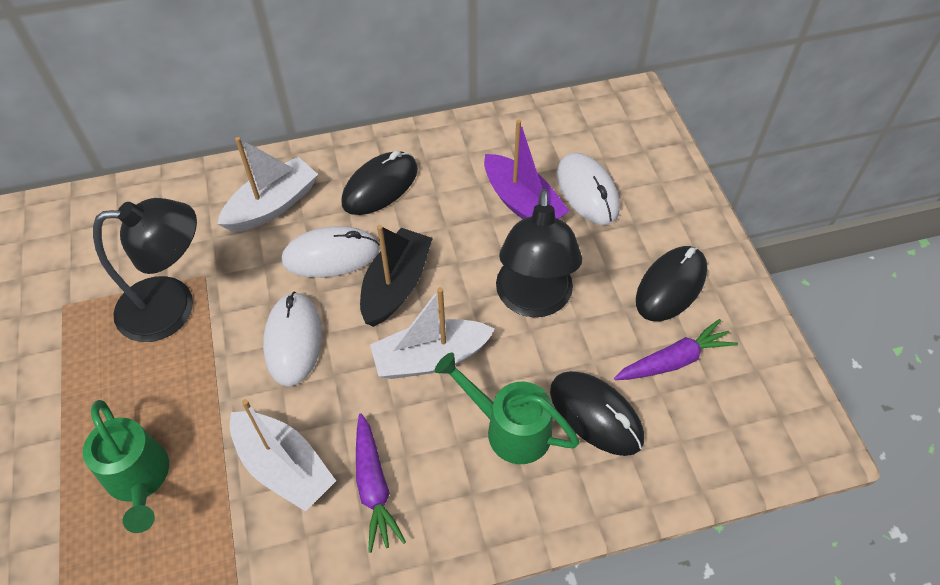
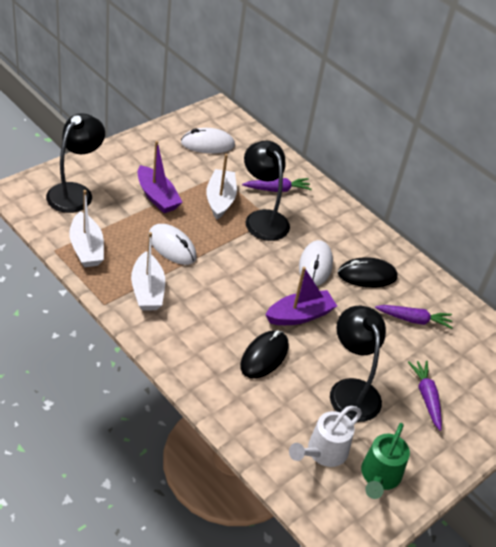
black boat: 1 -> 0
black lamp: 2 -> 3
black mouse: 3 -> 2
green watering can: 2 -> 1
purple boat: 1 -> 2
purple carrot: 2 -> 3
white watering can: 0 -> 1

